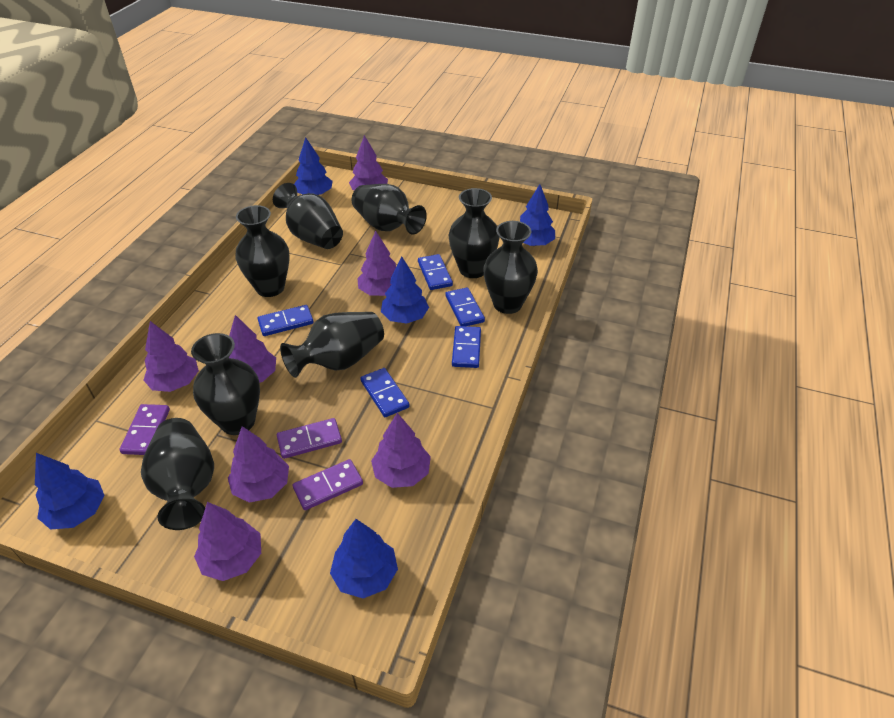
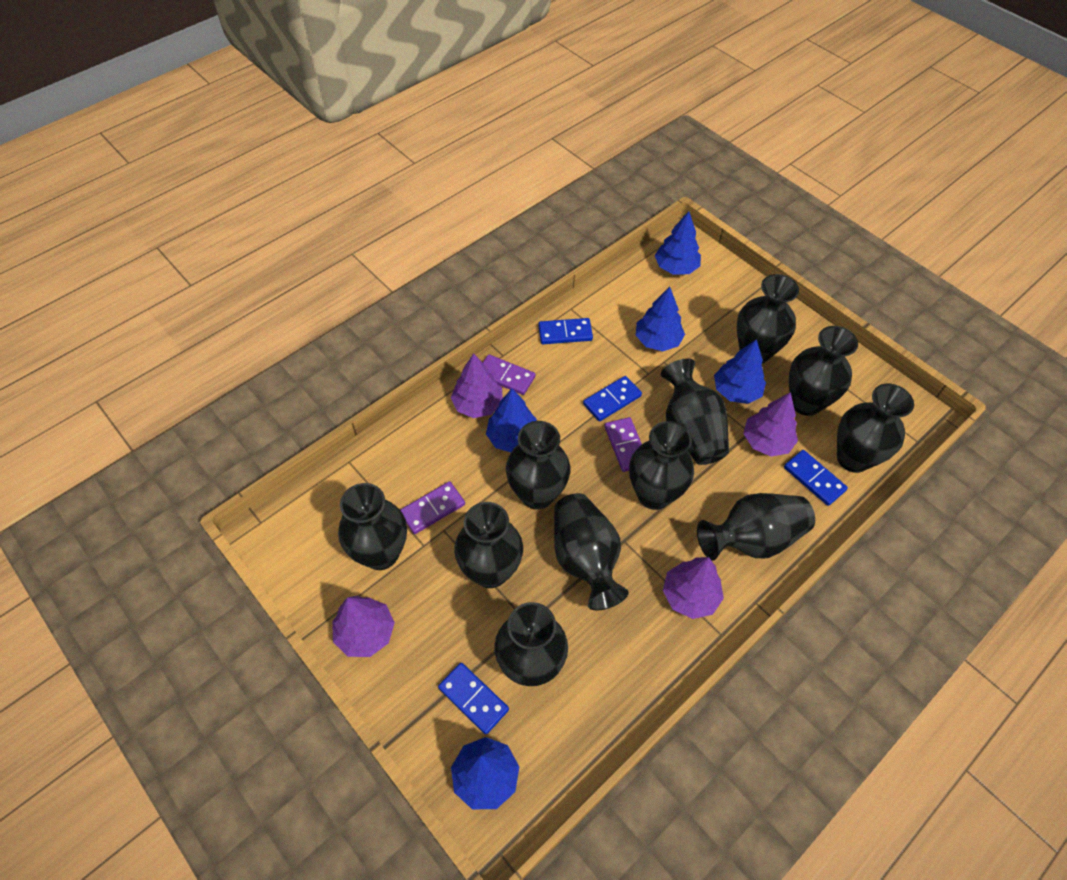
black vase: 8 -> 11
blue domino: 5 -> 4
purple tree: 7 -> 4

